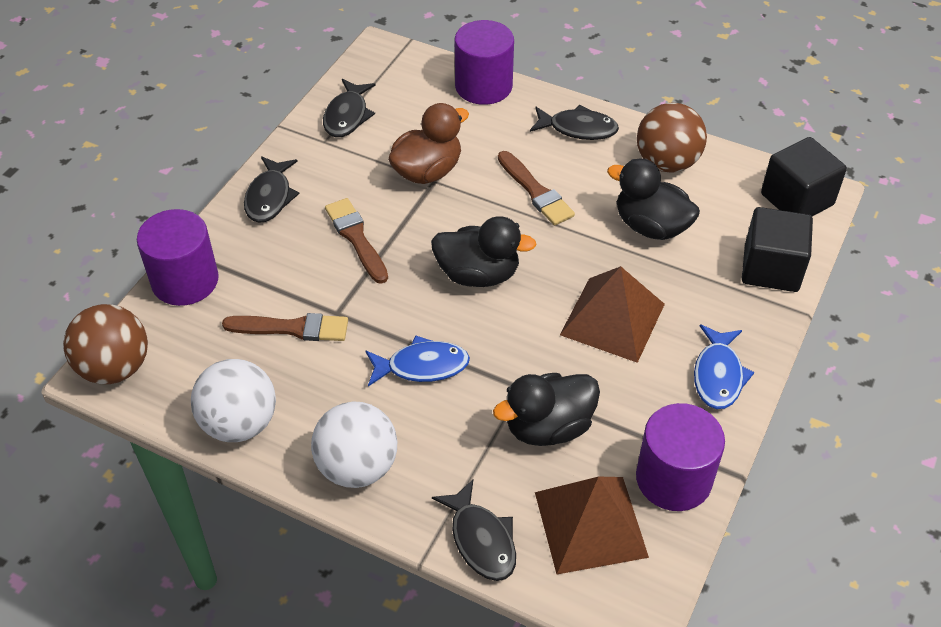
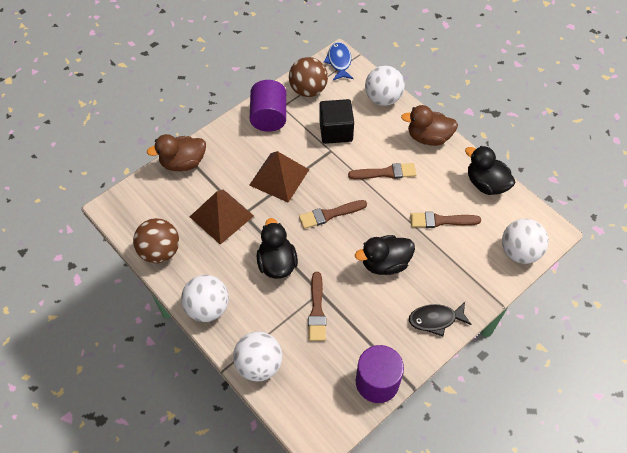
black cube: 2 -> 1
black fish: 4 -> 1
blue fish: 2 -> 1
brown brush: 3 -> 4
brown duck: 1 -> 2
purple cylinder: 3 -> 2
white ball: 2 -> 4

